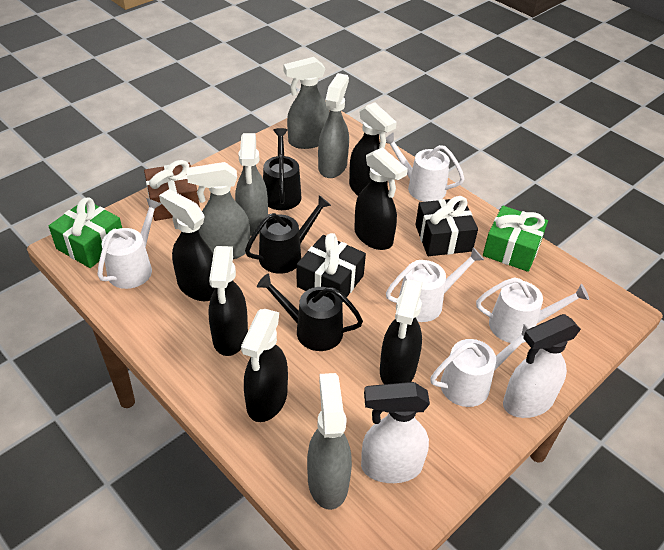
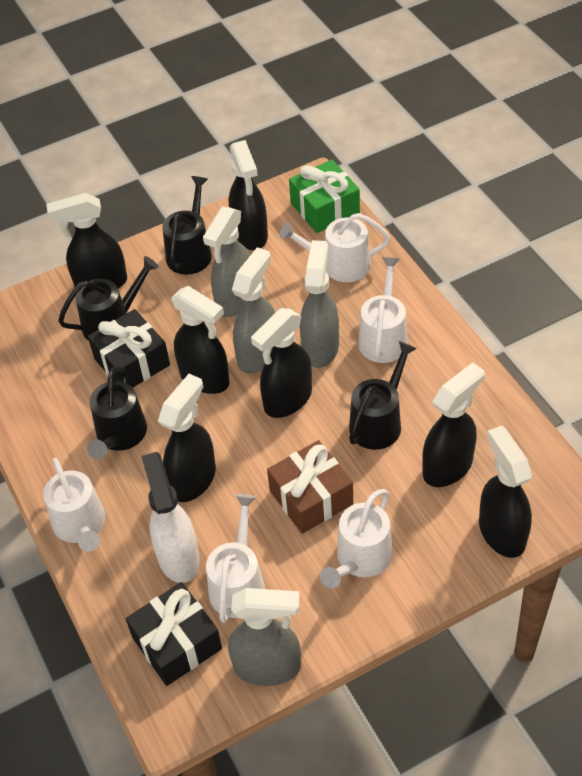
black spray bottle: 6 -> 7
black watering can: 3 -> 4
green gift: 2 -> 1
grey spray bottle: 5 -> 4
white spray bottle: 2 -> 1

